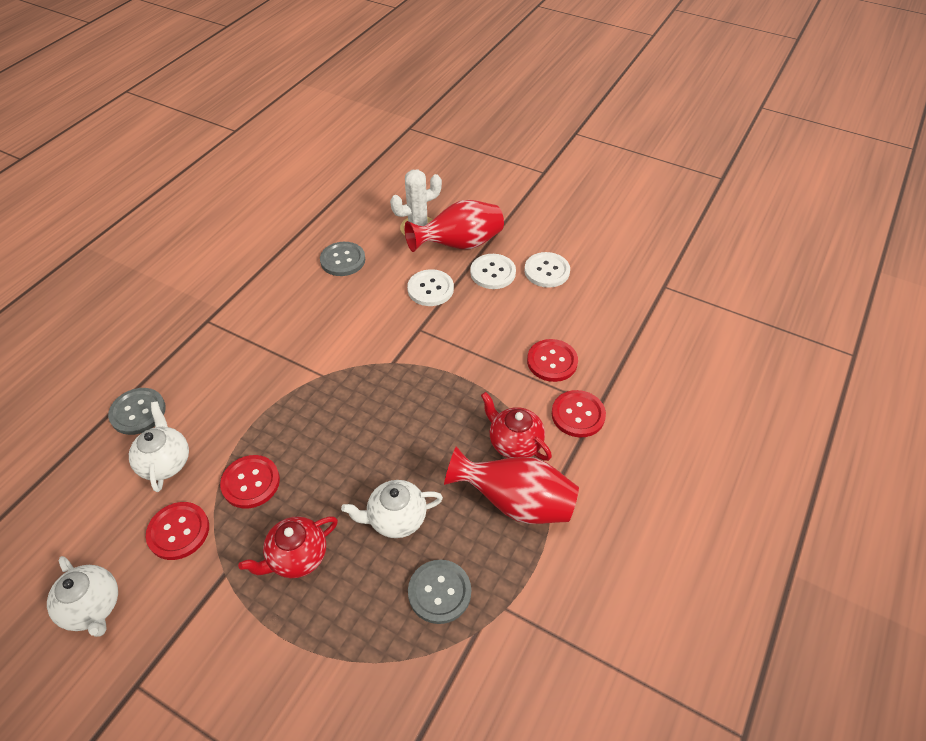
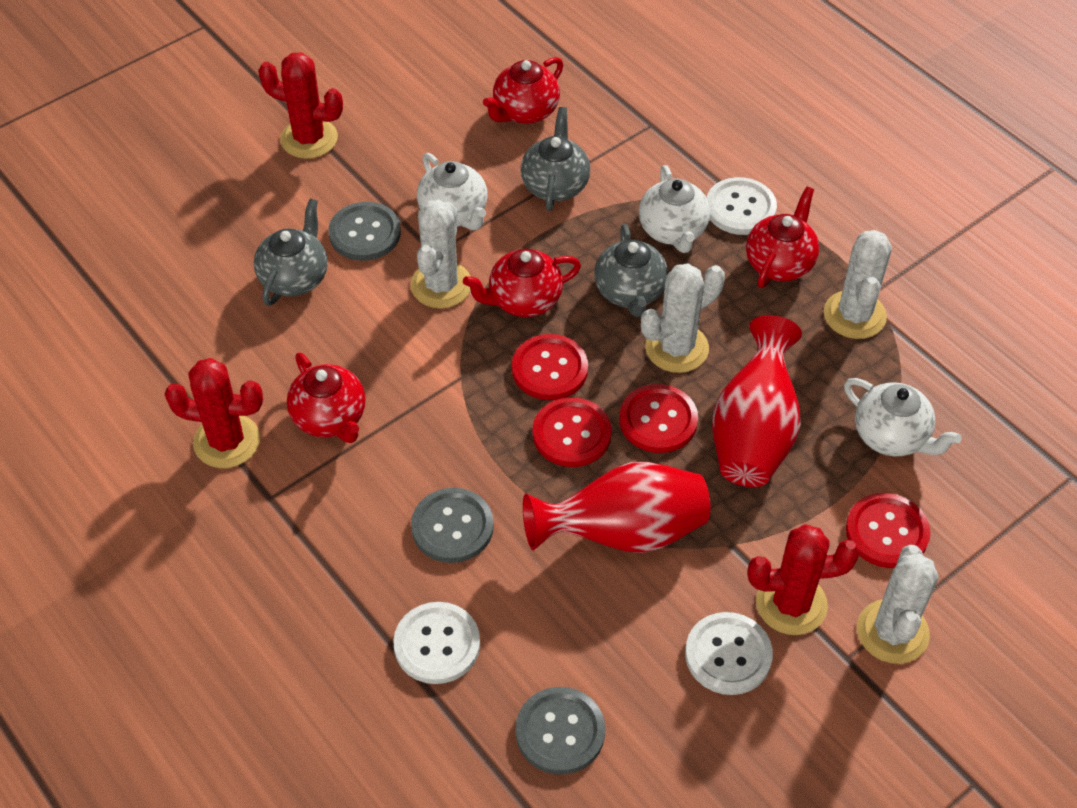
grey teapot: 0 -> 3
red cactus: 0 -> 3
red teapot: 2 -> 4
white cactus: 1 -> 4

